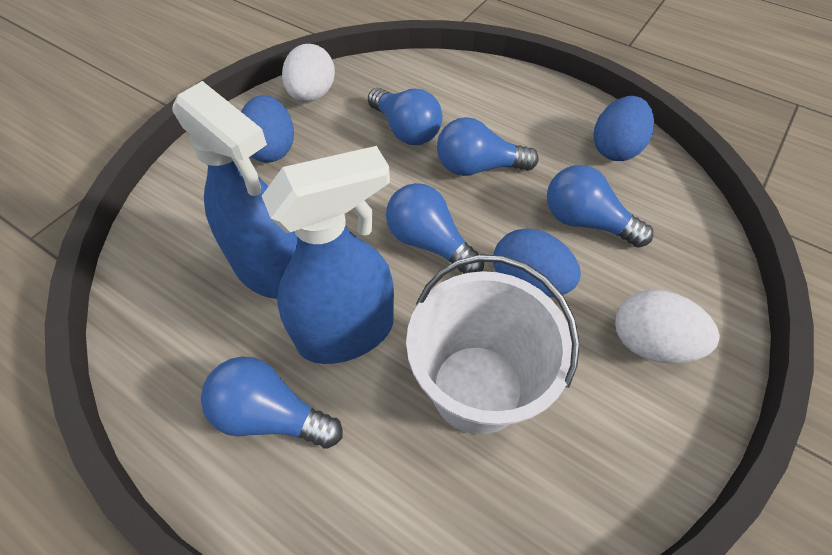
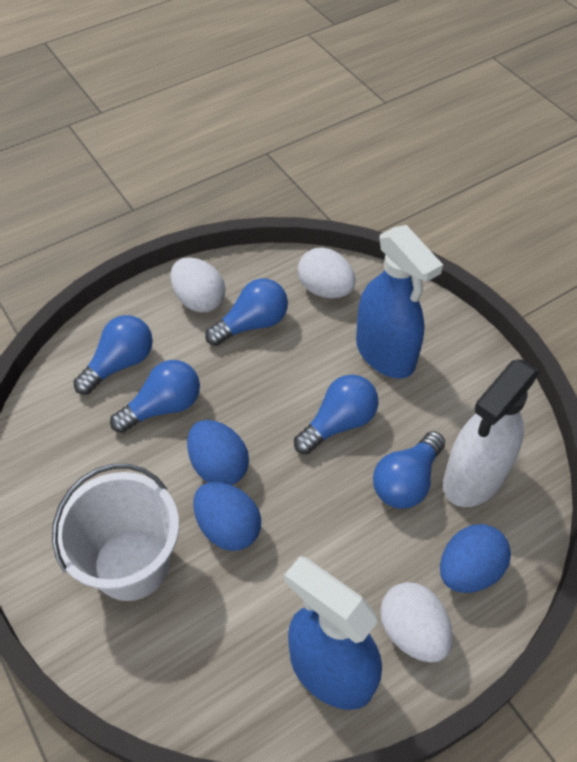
white egg: 2 -> 3
white spray bottle: 0 -> 1

